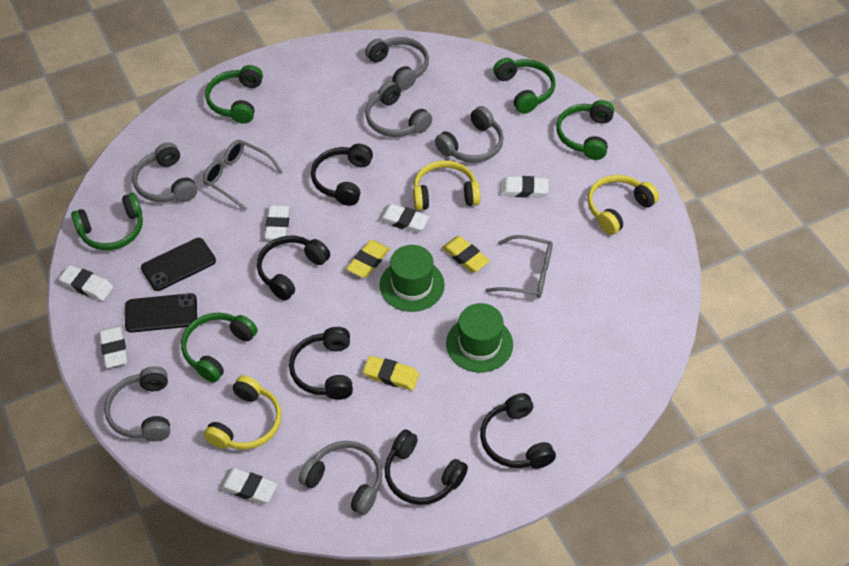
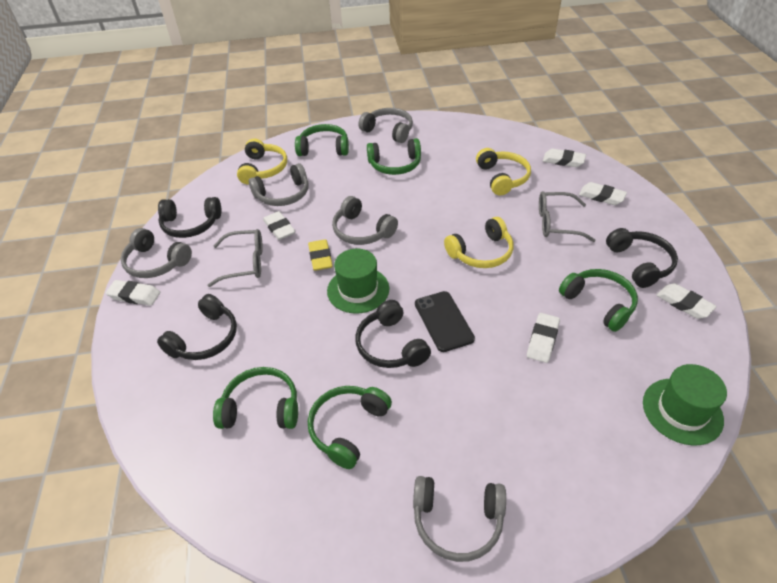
black headphones: 5 -> 4
black phone: 2 -> 1
grey headphones: 6 -> 5
yellow eraser: 3 -> 1

